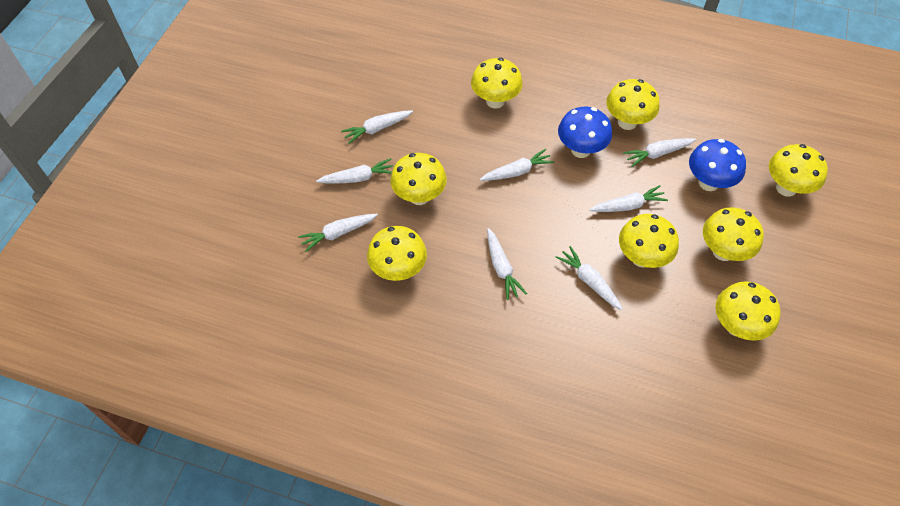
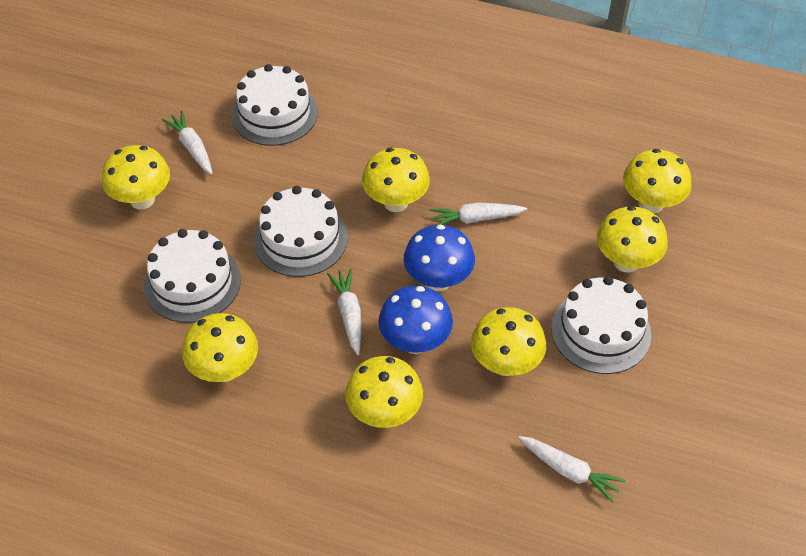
white cake: 0 -> 4
white carrot: 8 -> 4
yellow mushroom: 8 -> 7

